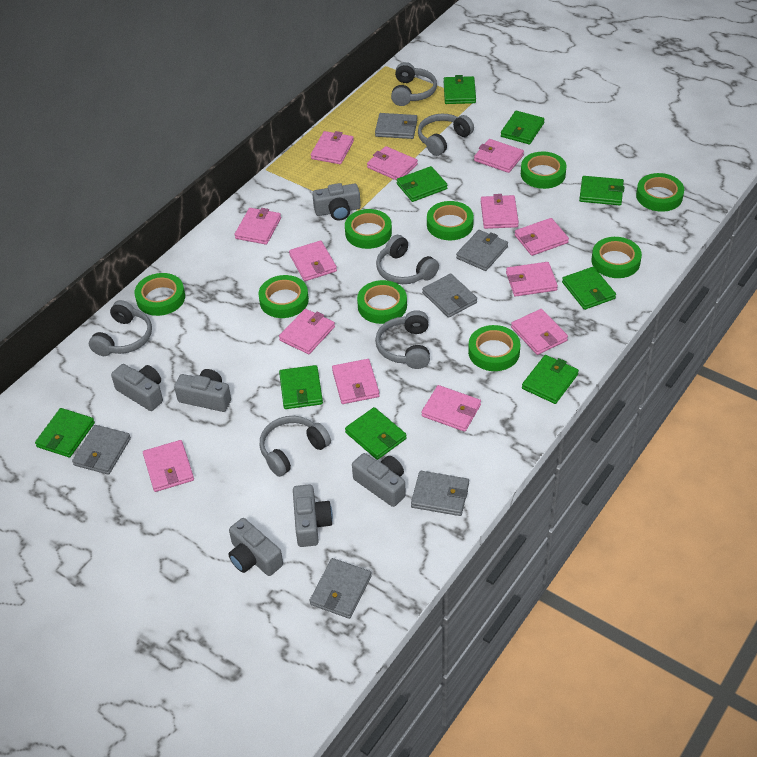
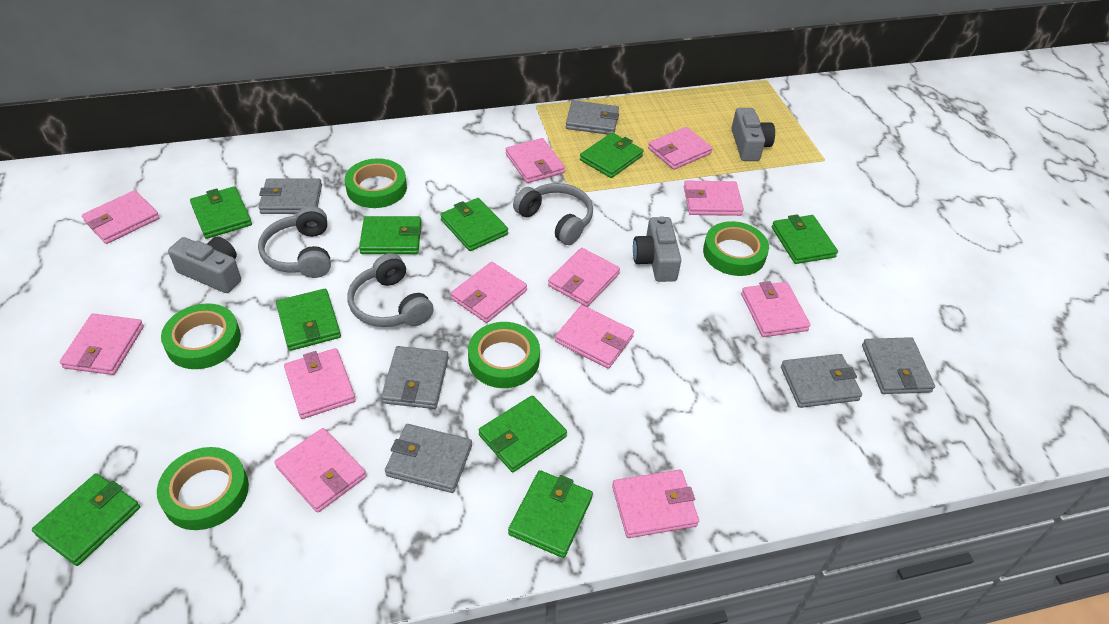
green tape: 9 -> 5
grey camera: 6 -> 3
grey headphones: 6 -> 3
pink wallet: 13 -> 12

